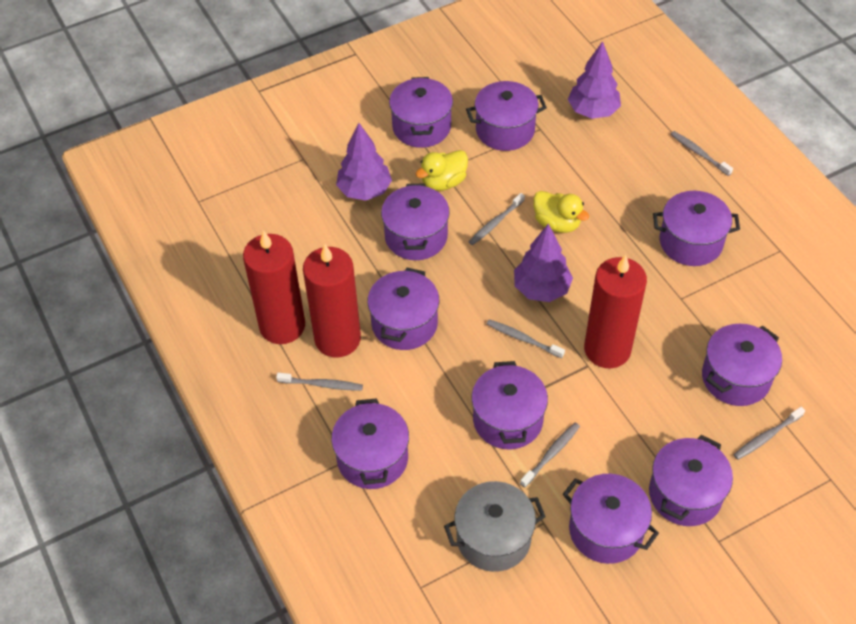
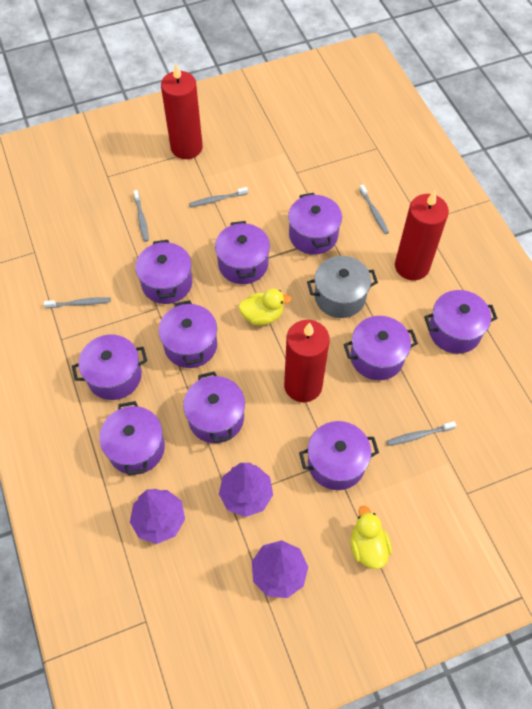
grey toothbrush: 6 -> 5

